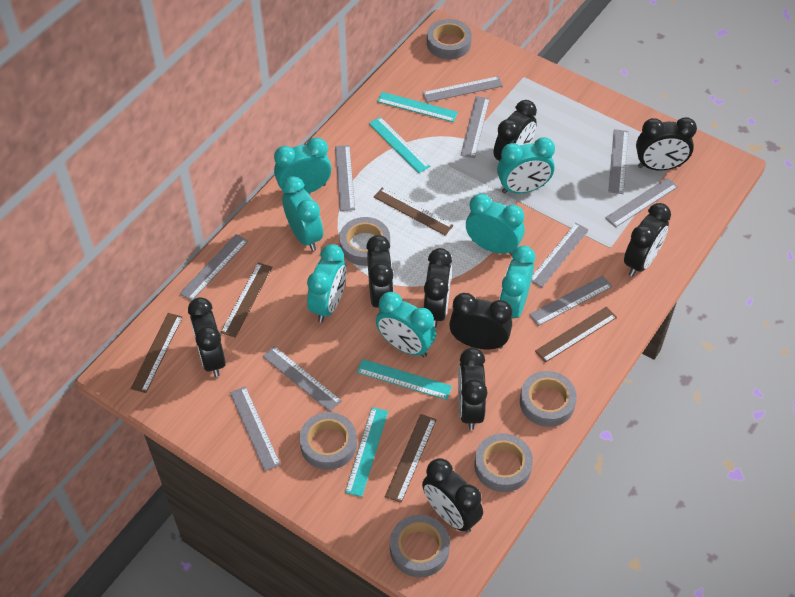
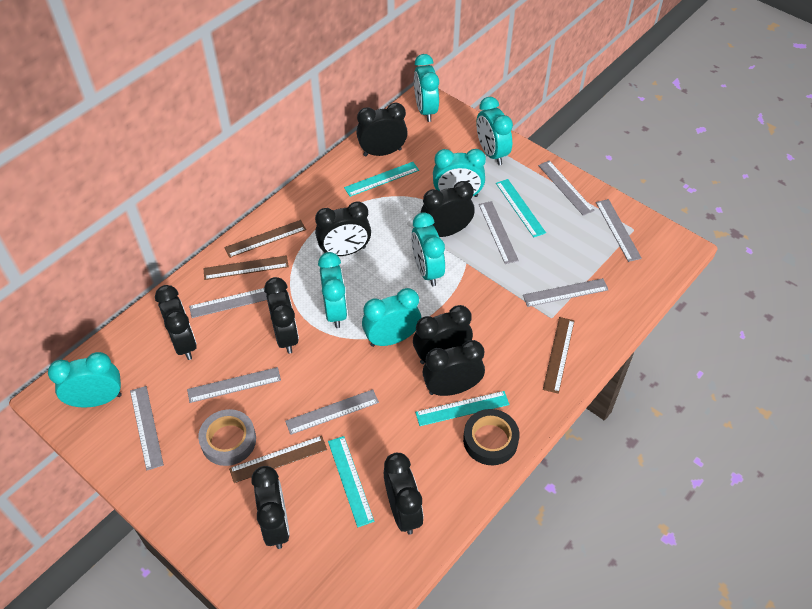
black tape: 0 -> 1
brown ruler: 5 -> 4
grey ruler: 10 -> 8
grey tape: 6 -> 1

